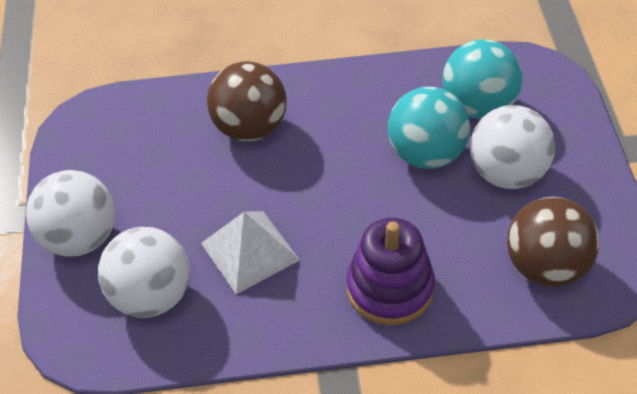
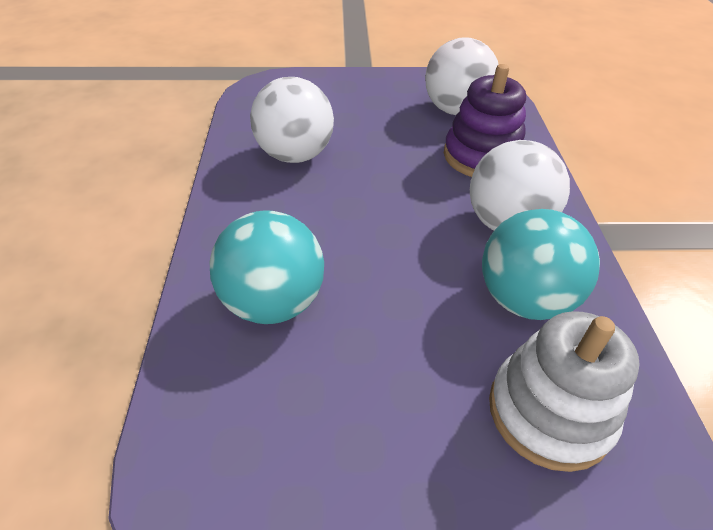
brown ball: 2 -> 0
white pyramid: 1 -> 0
white stacking toy: 0 -> 1

